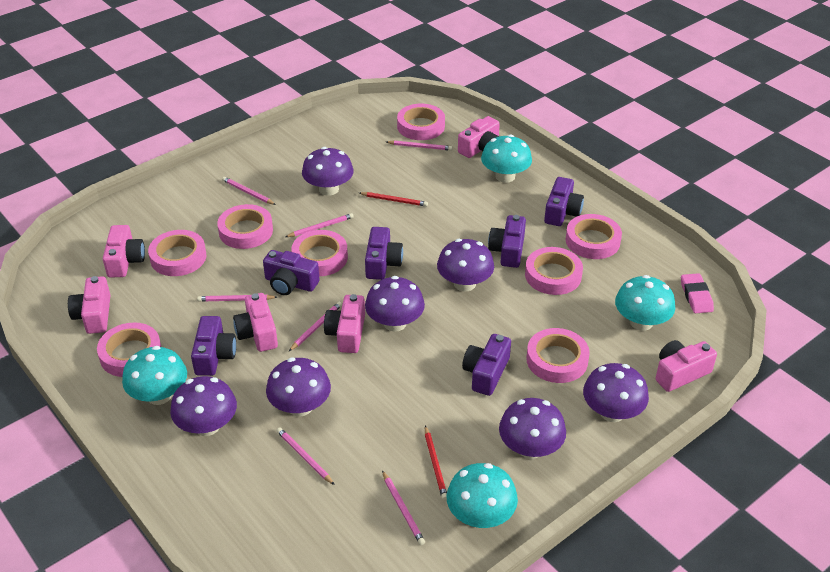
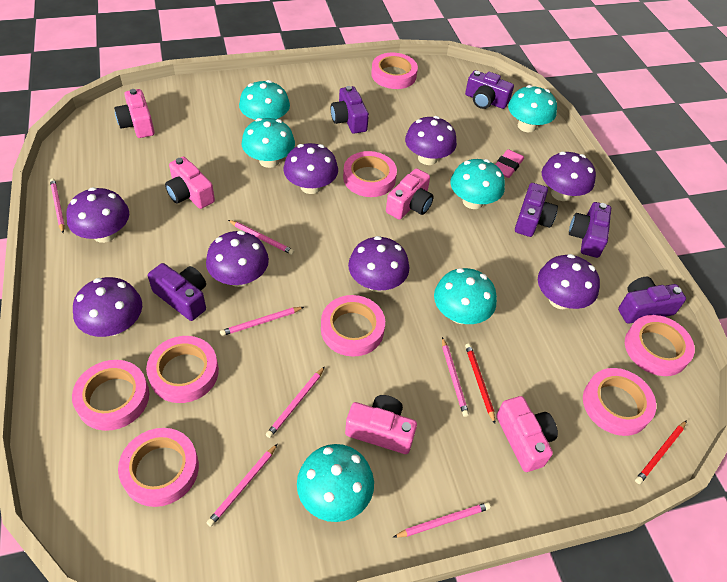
pink camera: 6 -> 5
purple mushroom: 7 -> 8
turquoise mushroom: 4 -> 6

